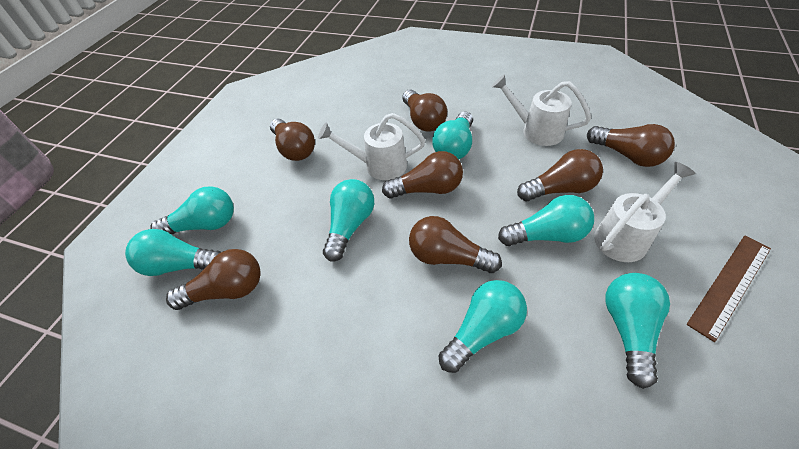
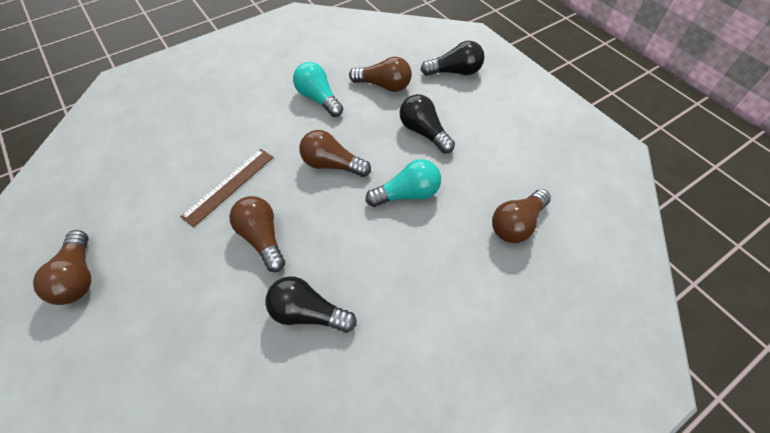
black light bulb: 0 -> 3
brown light bulb: 7 -> 5
turquoise light bulb: 7 -> 2
white watering can: 3 -> 0

